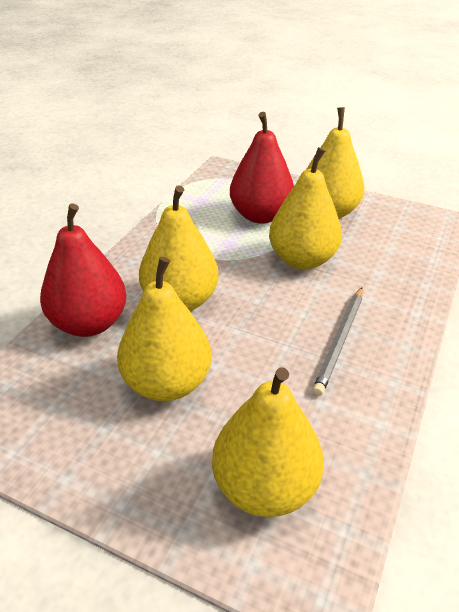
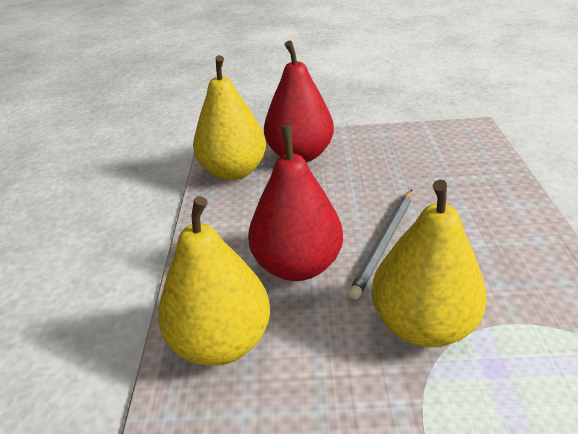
yellow pear: 5 -> 3

